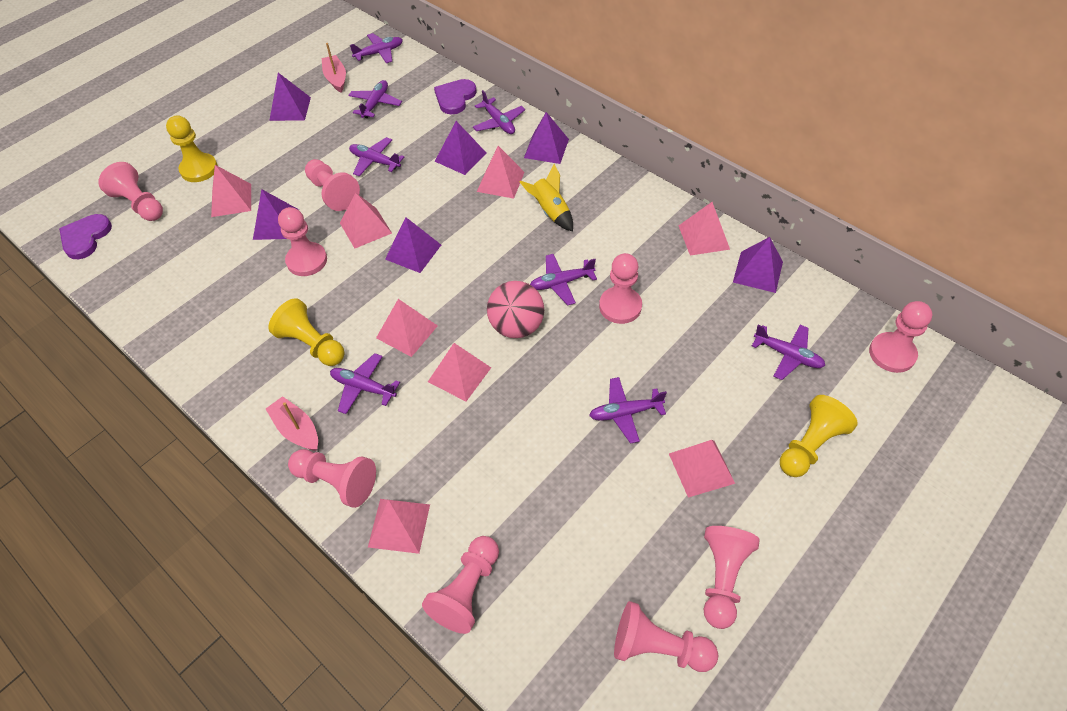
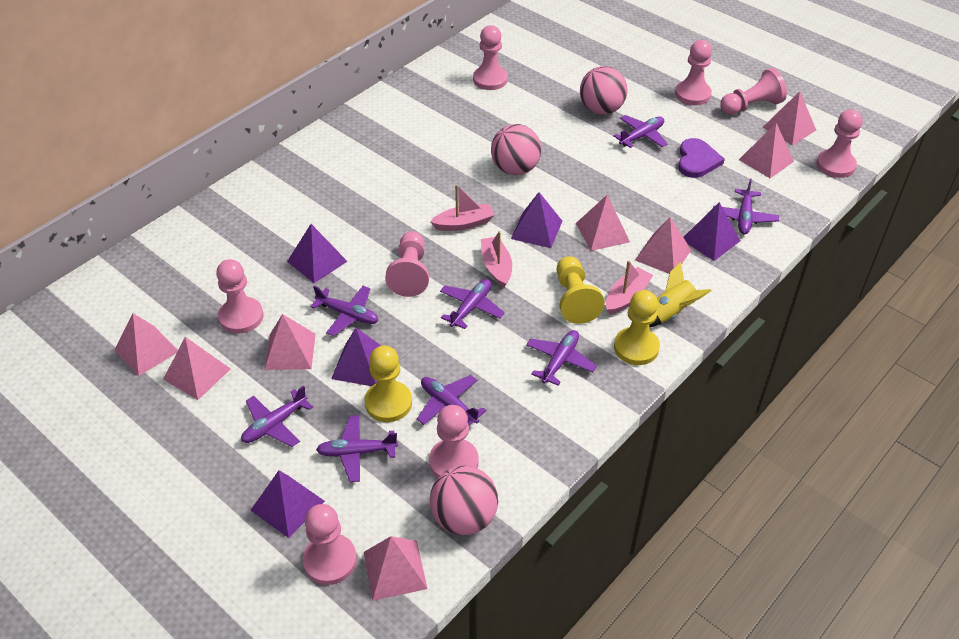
pink ball: 1 -> 3
pink boat: 2 -> 3
pink pawn: 9 -> 8
purple heart: 2 -> 1
purple pyramid: 6 -> 5

